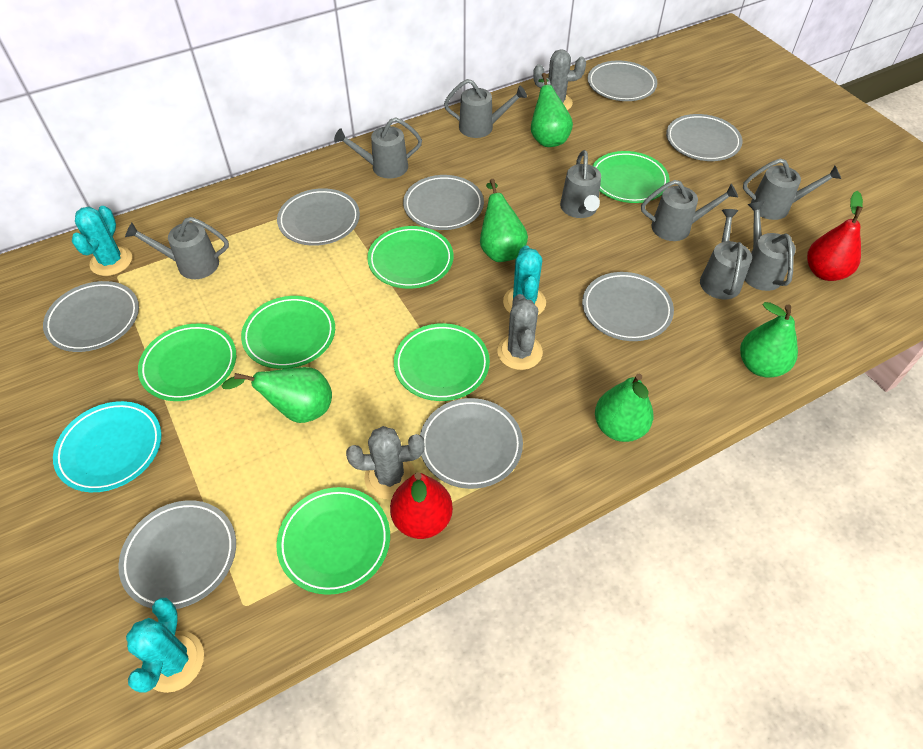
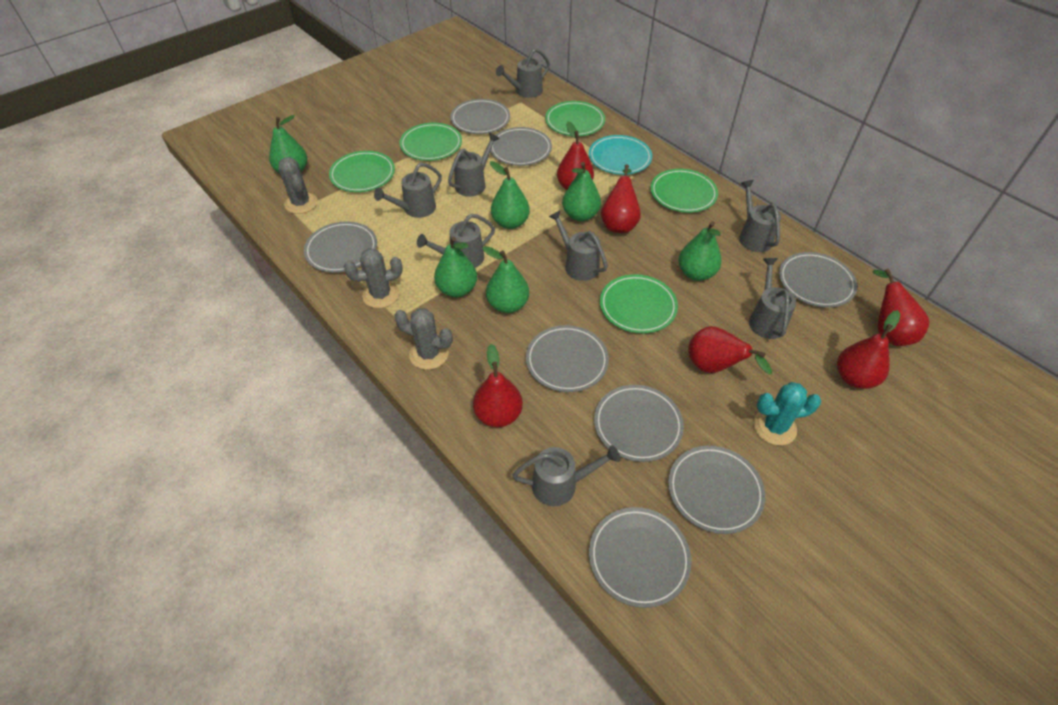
green pear: 5 -> 6
green plate: 6 -> 5
red pear: 2 -> 6
turquoise cactus: 3 -> 1

